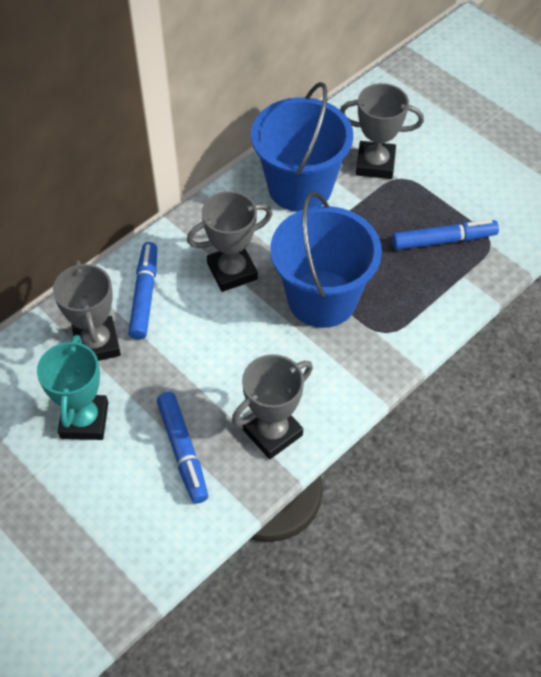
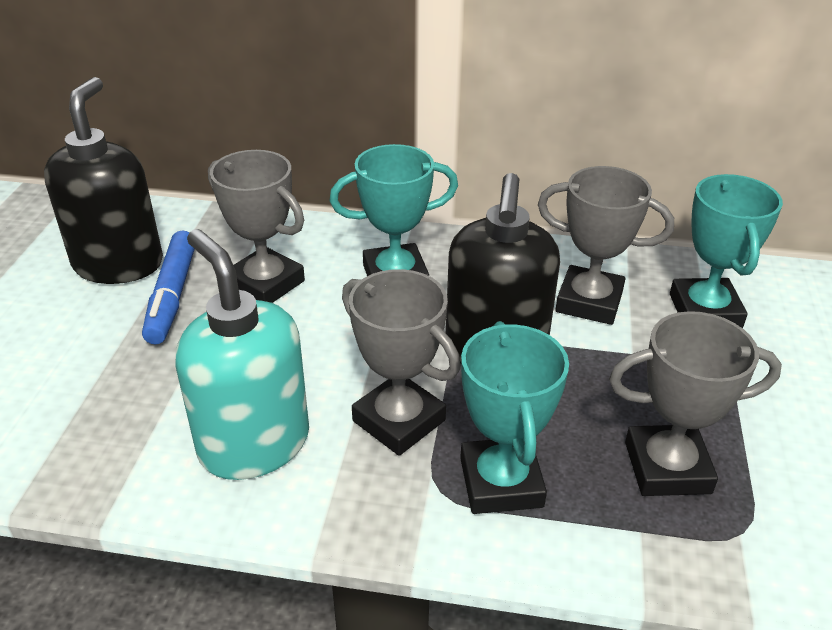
black soap dispenser: 0 -> 2
blue bucket: 2 -> 0
blue marker: 3 -> 1
turquoise soap dispenser: 0 -> 1
turquoise trophy: 1 -> 3

